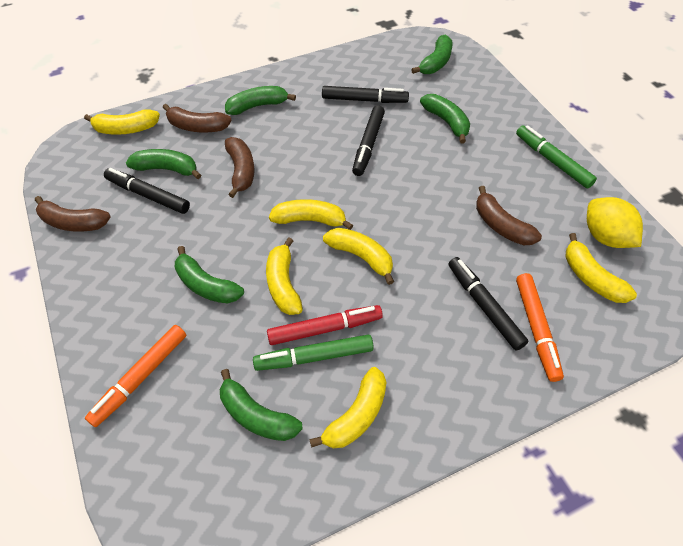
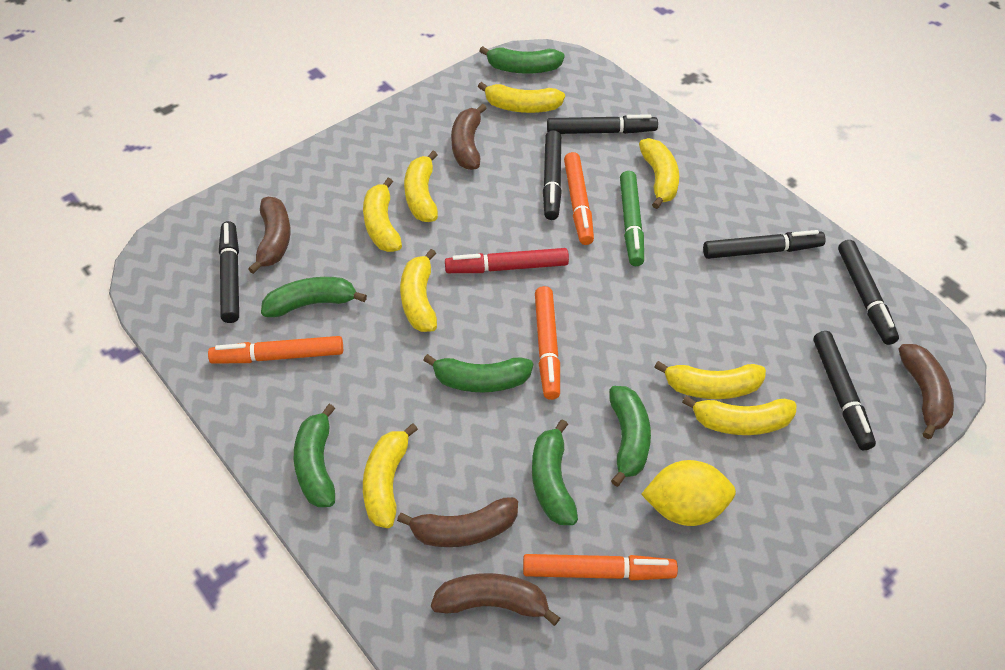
black marker: 4 -> 6
brown banana: 4 -> 5
green marker: 2 -> 1
orange marker: 2 -> 4
yellow banana: 6 -> 8

